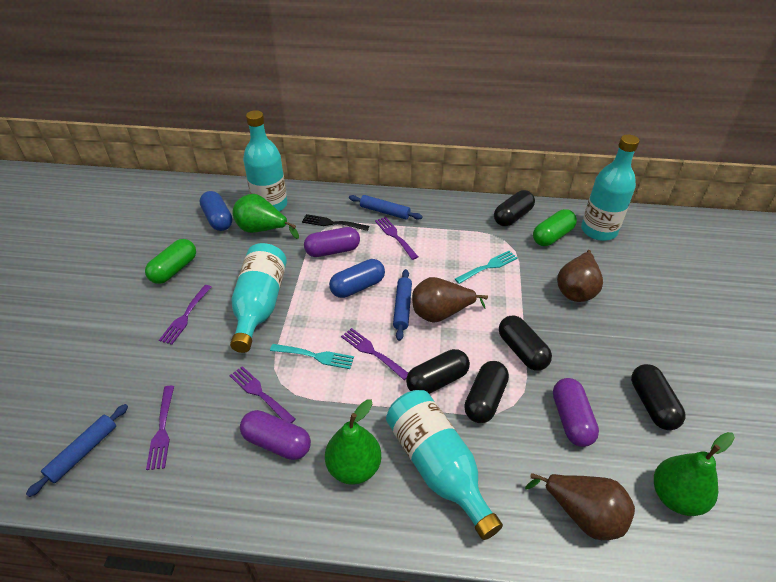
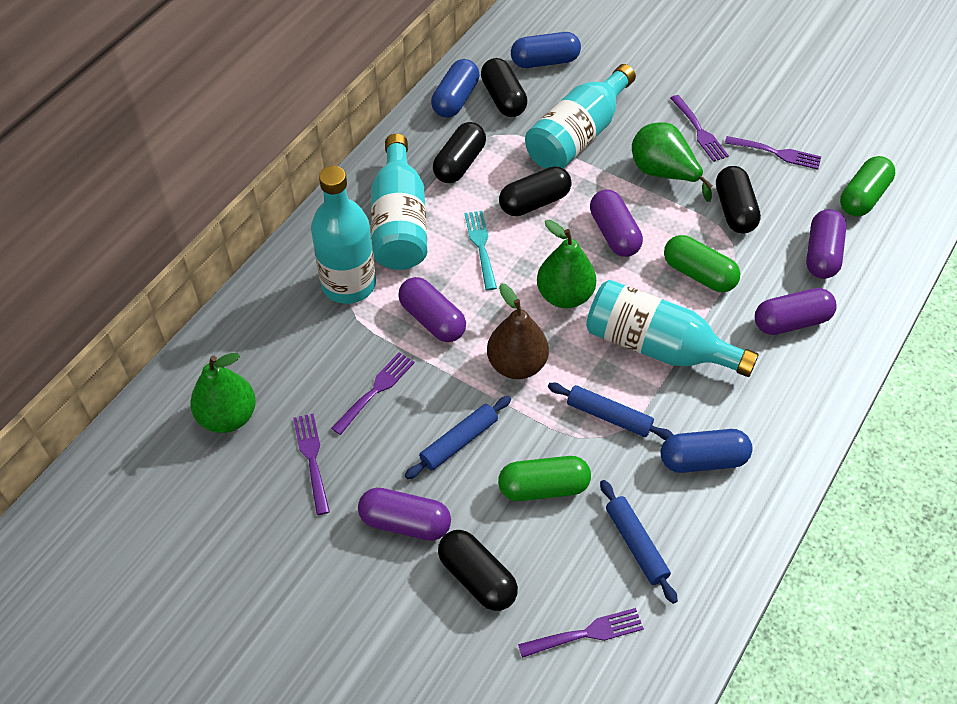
black fork: 1 -> 0
blue capsule: 2 -> 3
brown pear: 3 -> 1
green capsule: 2 -> 3
purple capsule: 3 -> 5
turquoise fork: 2 -> 1

